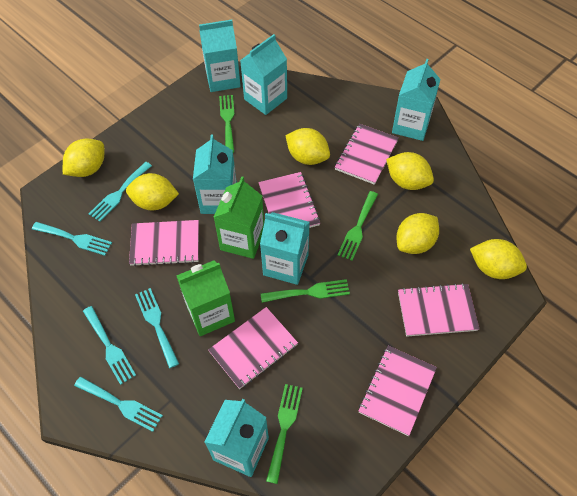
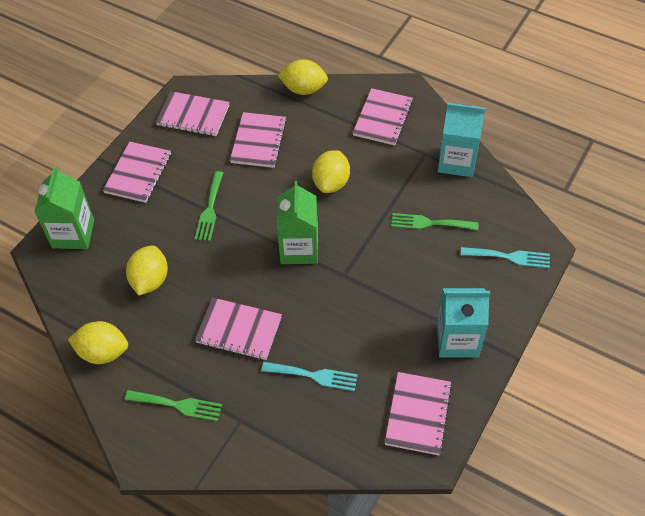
green fork: 4 -> 3
turquoise carton: 6 -> 2
turquoise fork: 5 -> 2
yellow lemon: 6 -> 4

